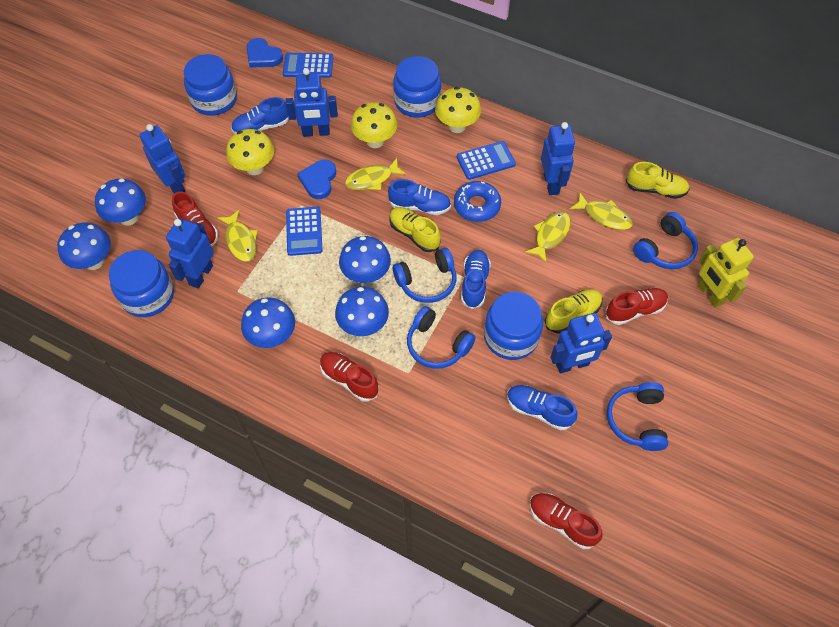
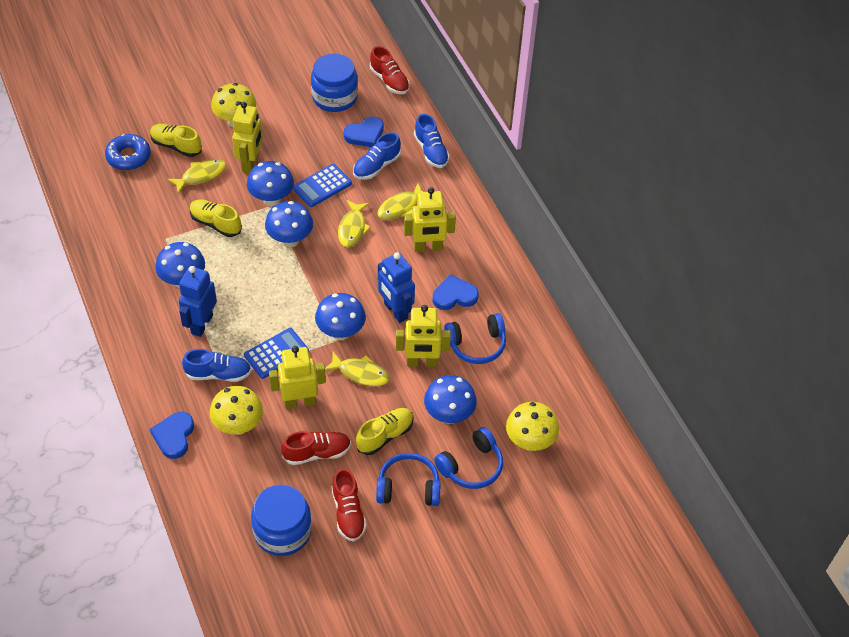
blue calculator: 3 -> 2
blue headphones: 4 -> 3
blue heart: 2 -> 3
blue jar: 4 -> 2
blue robot: 5 -> 2
blue shoe: 4 -> 3
red shoe: 4 -> 3
yellow robot: 1 -> 4

